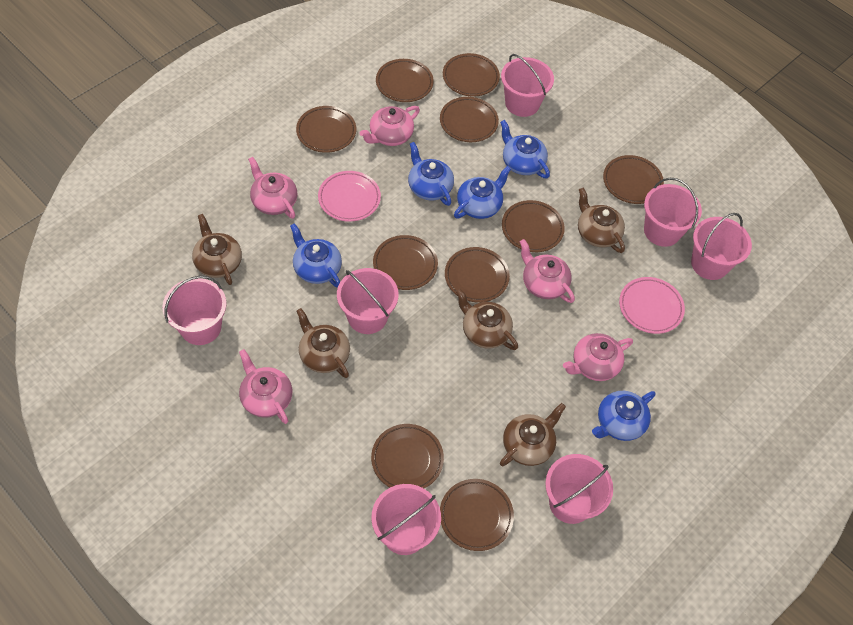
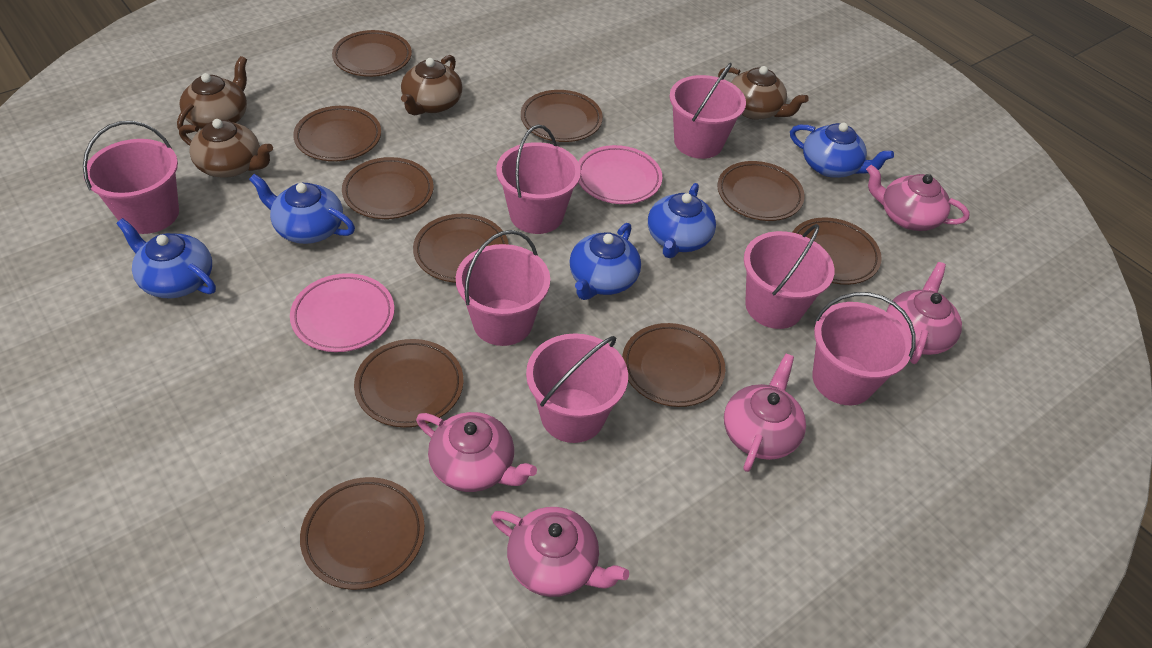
brown teapot: 5 -> 4

